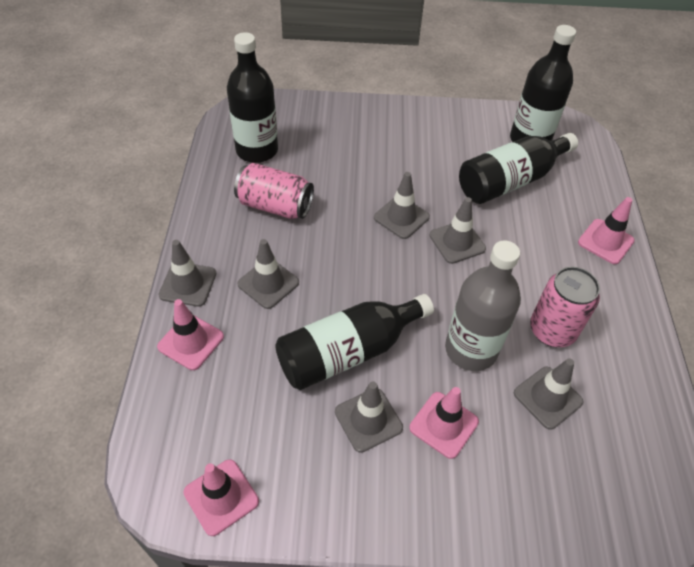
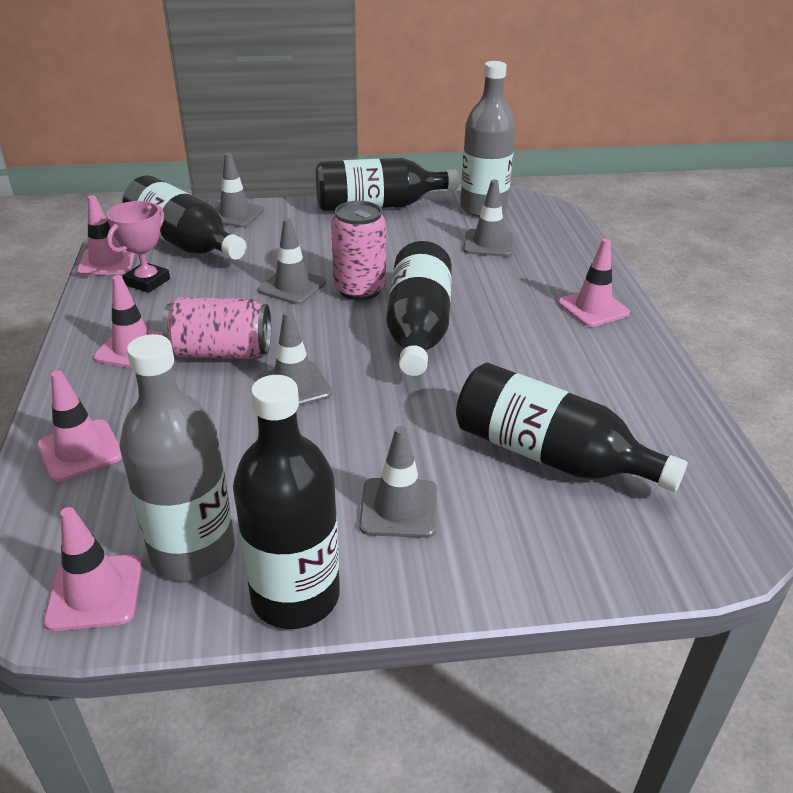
black bottle: 4 -> 5
grey bottle: 1 -> 2
grey traffic cone: 6 -> 5
pink traffic cone: 4 -> 5
pink trophy: 0 -> 1

